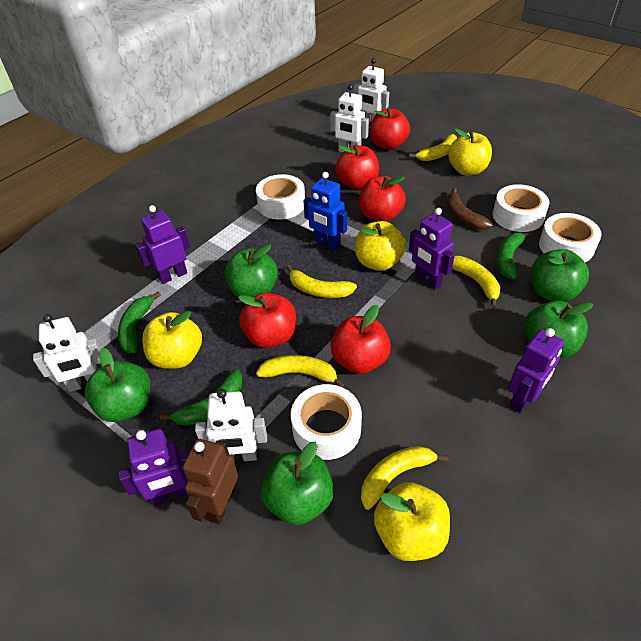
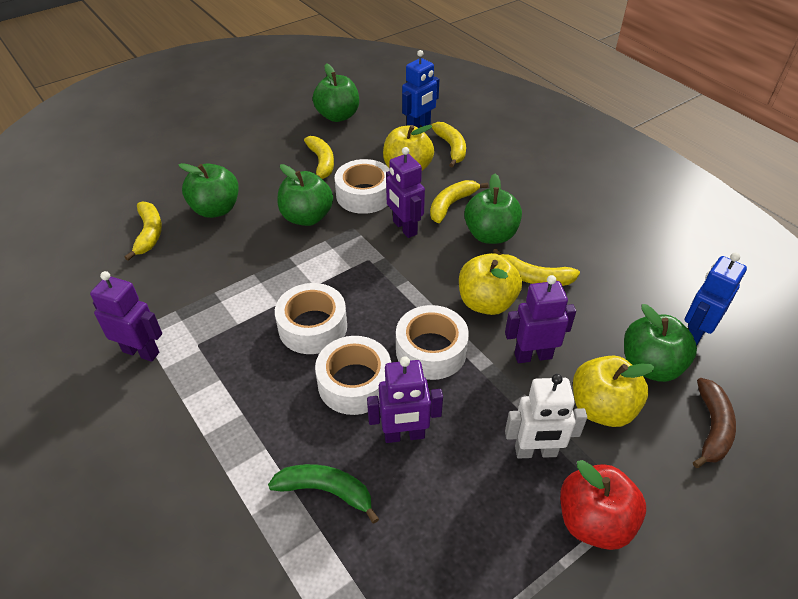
blue robot: 1 -> 2
brown robot: 1 -> 0
green banana: 3 -> 1
red apple: 5 -> 1
white robot: 4 -> 1
yellow apple: 4 -> 3

